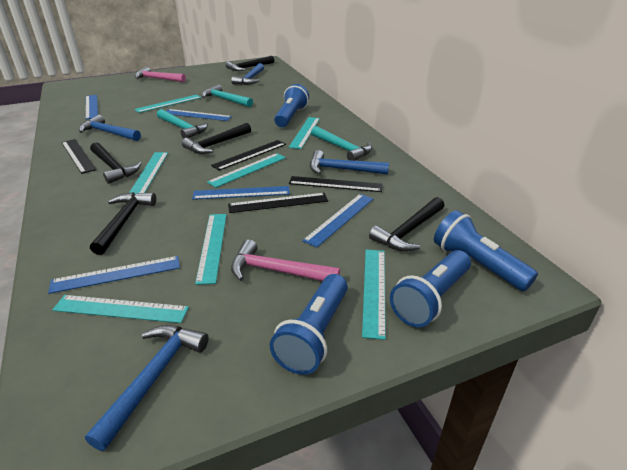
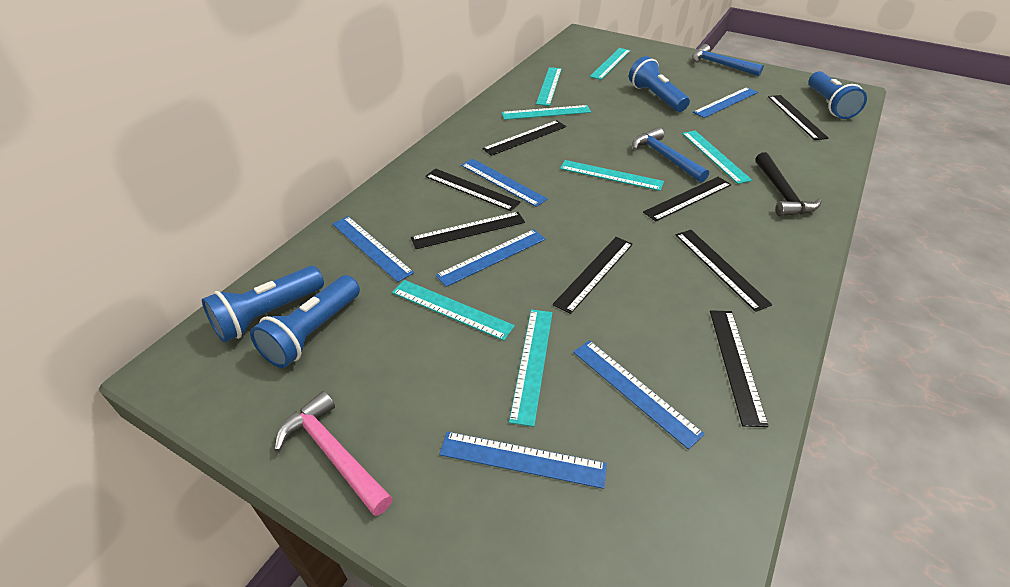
black hammer: 5 -> 1
black ruler: 4 -> 8
blue hammer: 4 -> 2
blue ruler: 5 -> 6
pink hammer: 2 -> 1
turquoise hammer: 3 -> 0

